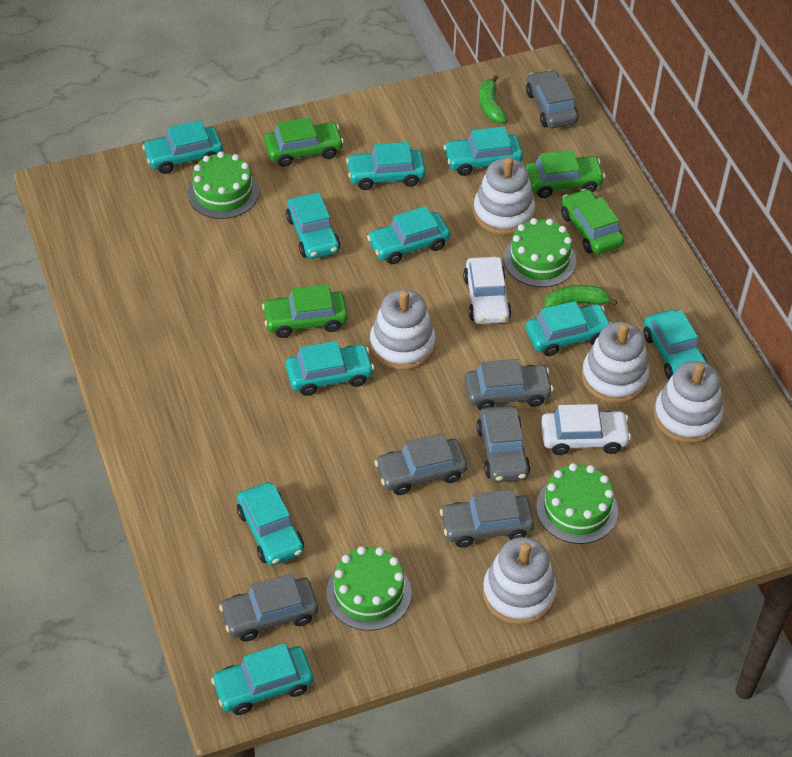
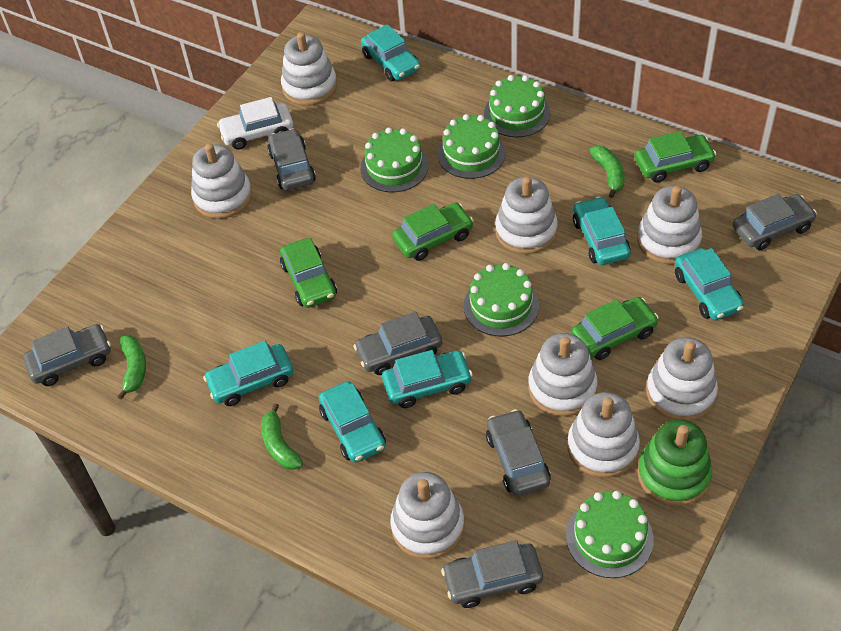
green banana: 2 -> 3
green cake: 4 -> 5
green stacking toy: 0 -> 1
turquoise car: 10 -> 6
white car: 2 -> 1
white stacking toy: 5 -> 8

